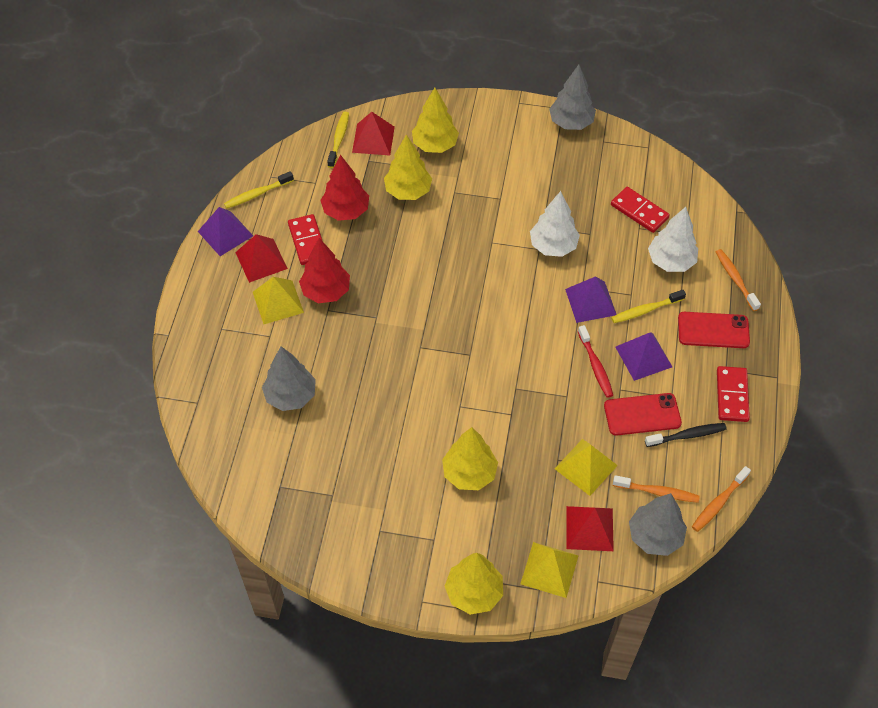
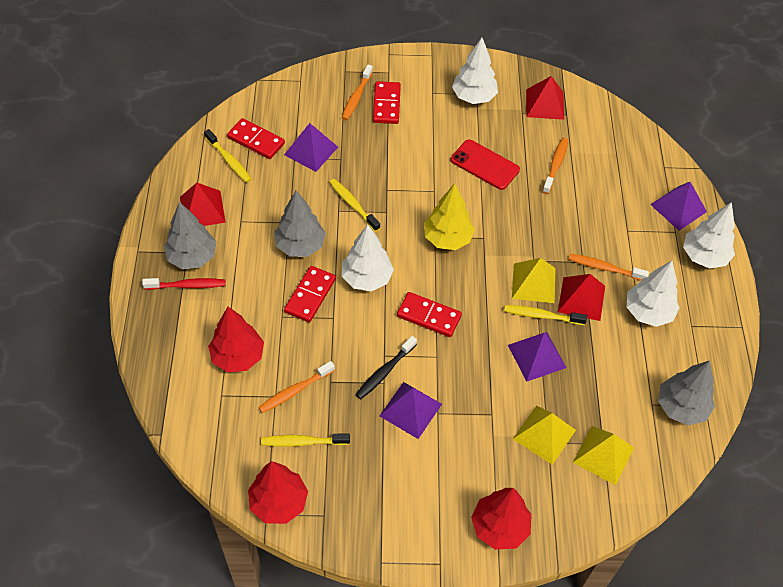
orange toothbrush: 3 -> 4
purple pyramid: 3 -> 4
red domino: 3 -> 4
red phone: 2 -> 1
red tree: 2 -> 3
white tree: 2 -> 4
yellow toothbrush: 3 -> 4
yellow tree: 4 -> 1

